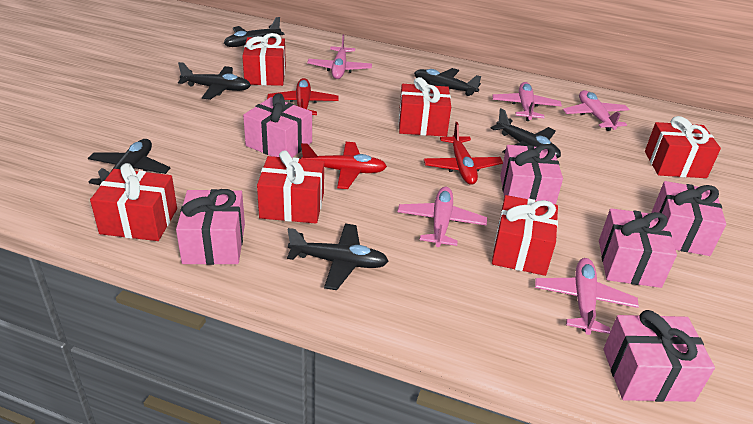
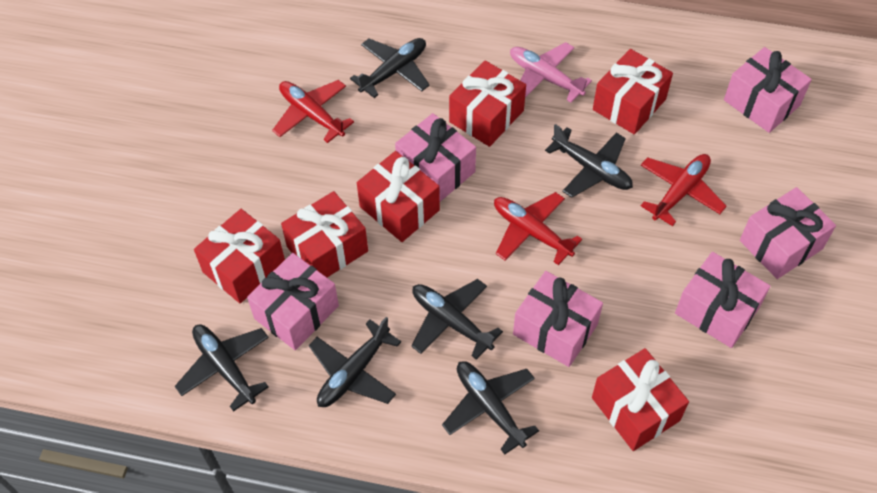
pink plane: 5 -> 1

